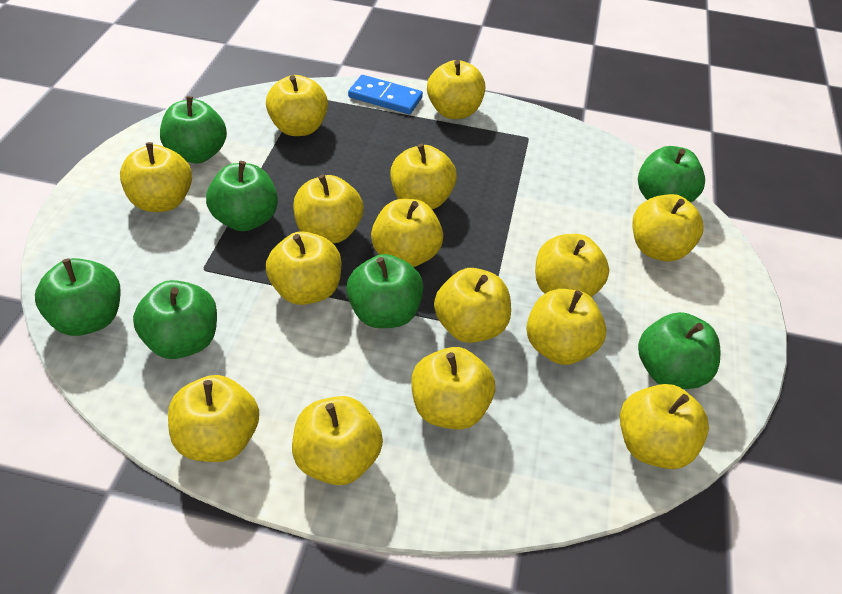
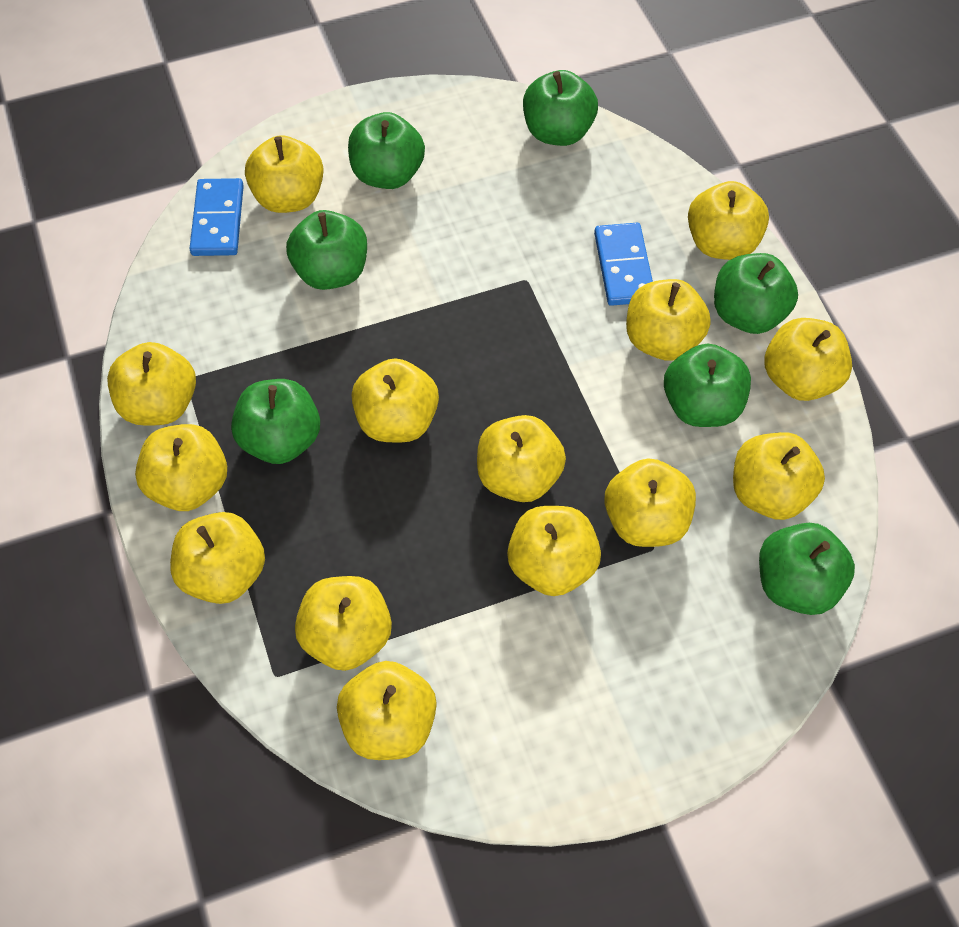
blue domino: 1 -> 2
yellow apple: 15 -> 14

